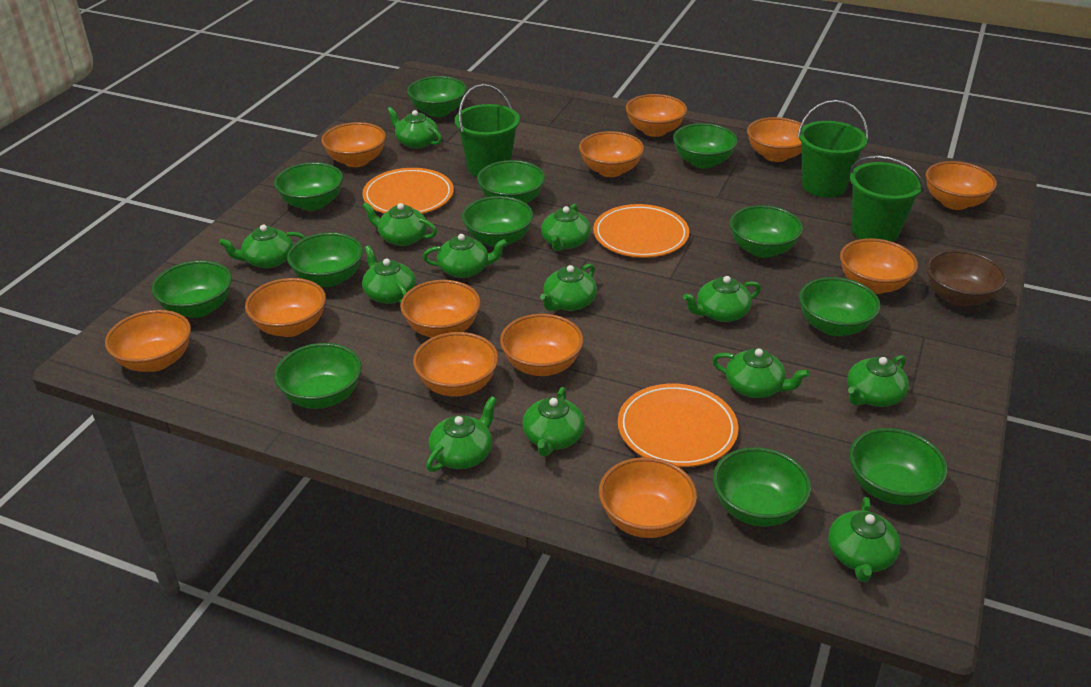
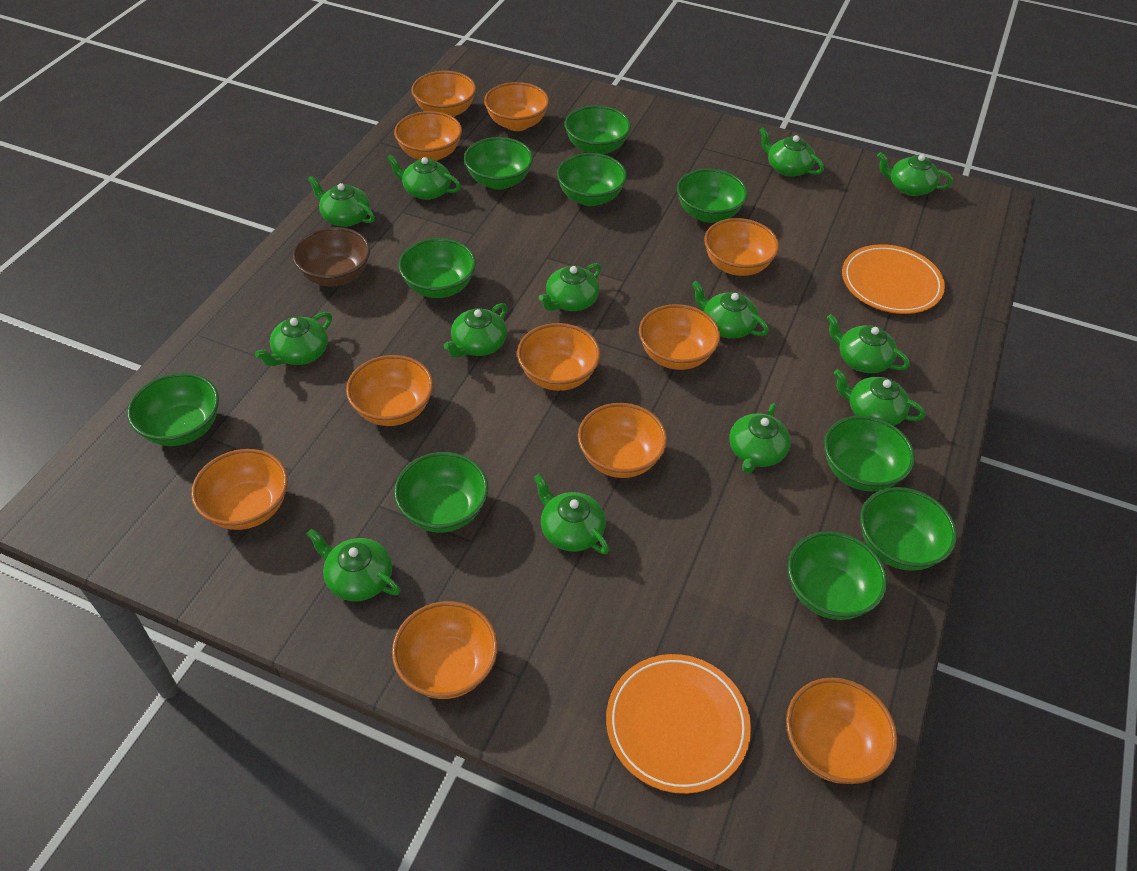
green bowl: 12 -> 10
green bucket: 3 -> 0
orange bowl: 12 -> 11
orange plate: 3 -> 2

